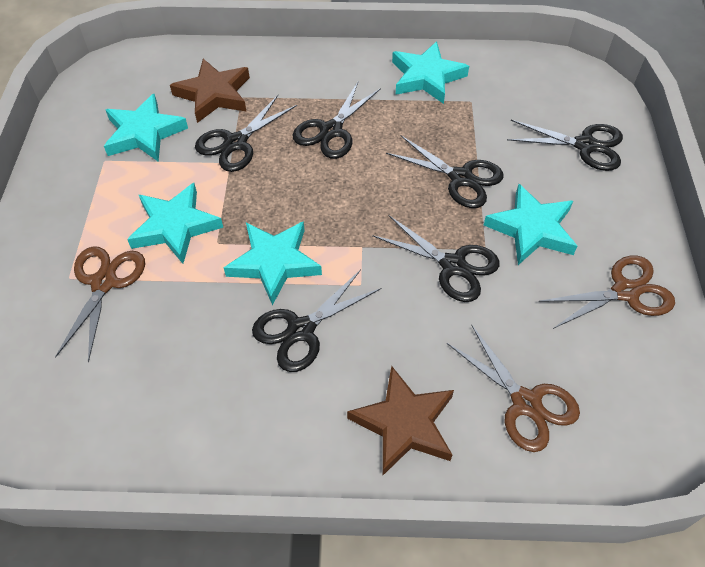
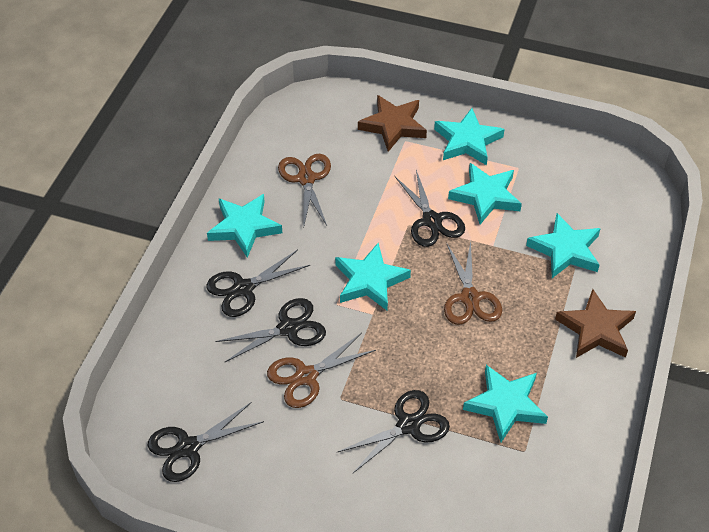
black scissors: 6 -> 5
turquoise star: 5 -> 6

